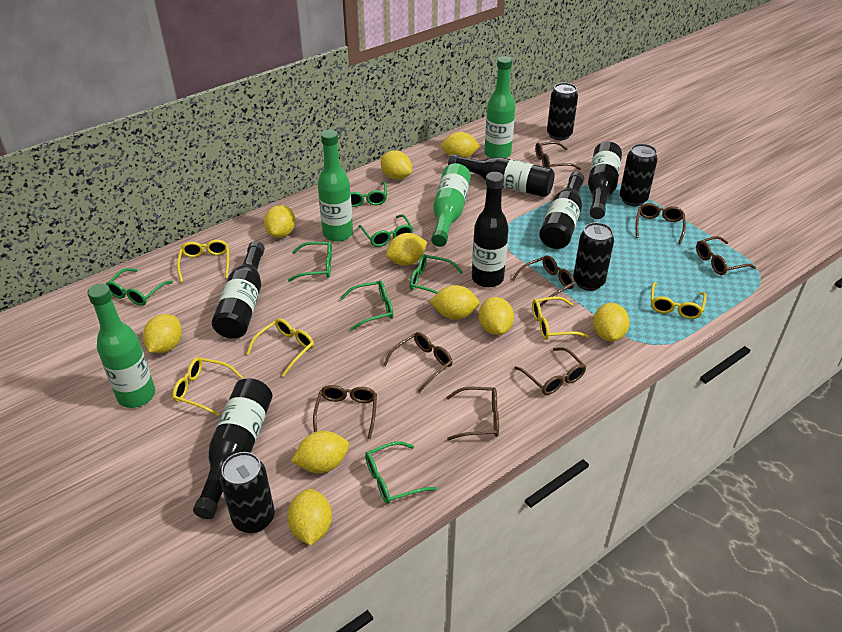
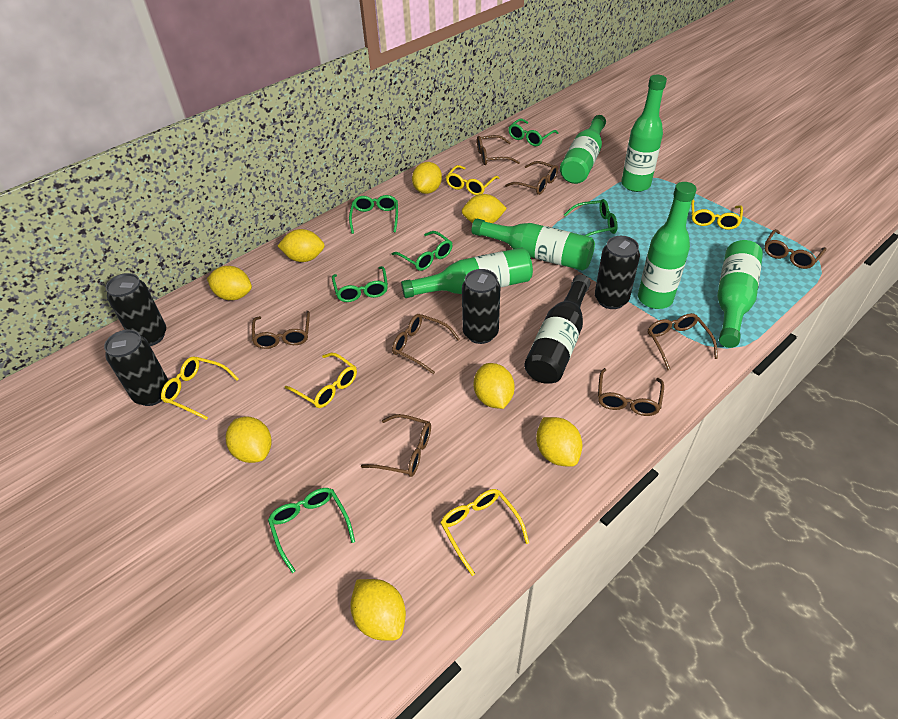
black bottle: 6 -> 1
green bottle: 4 -> 6
green glasses: 7 -> 6
yellow lemon: 10 -> 8

